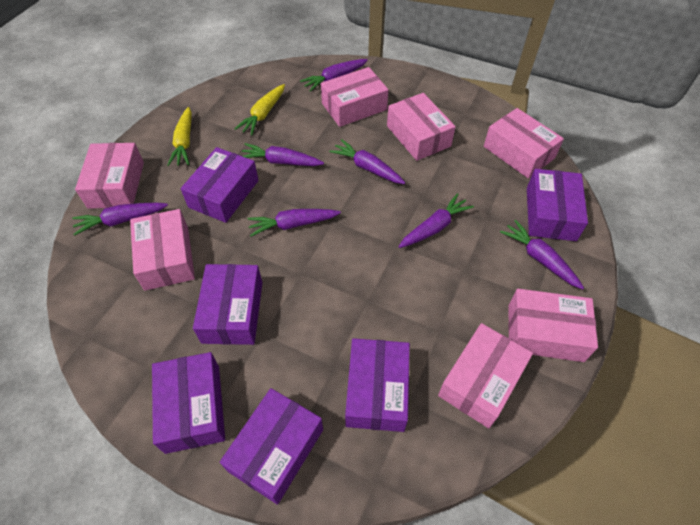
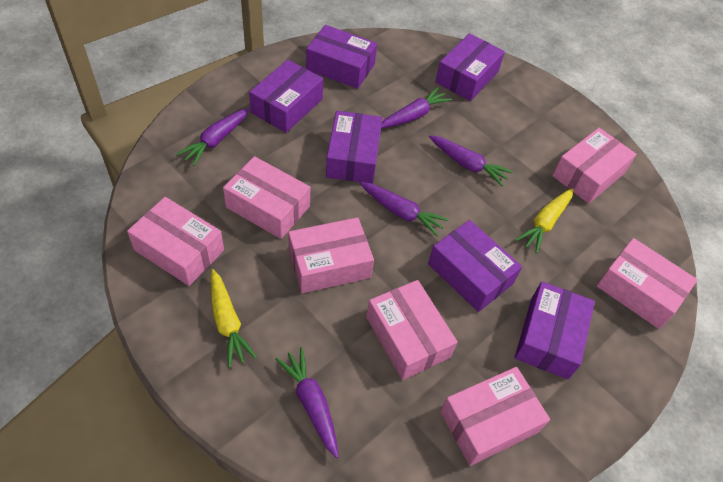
purple carrot: 7 -> 5

